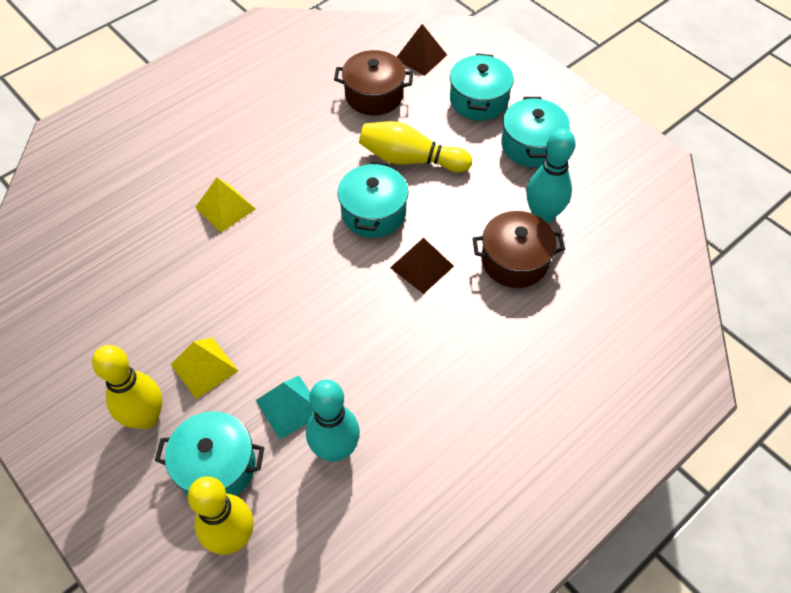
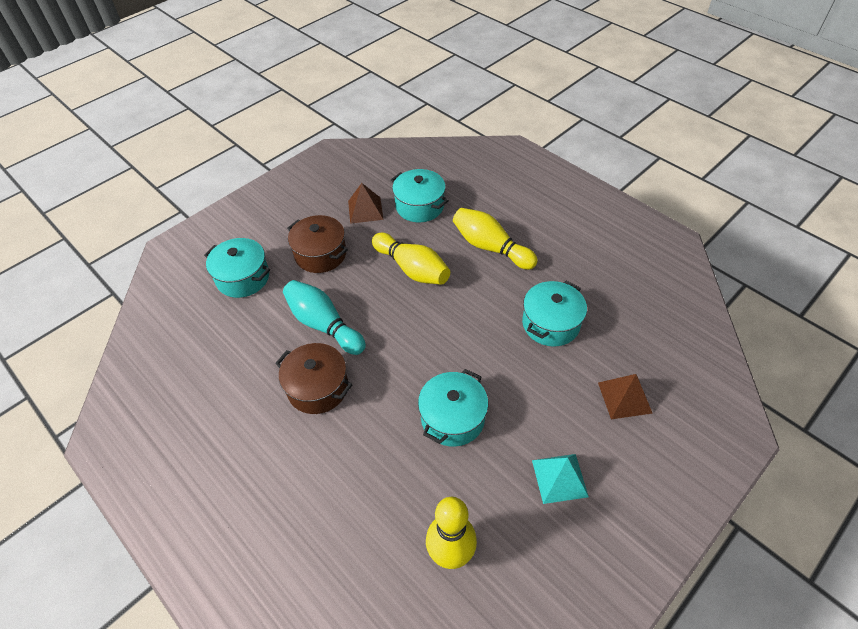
turquoise bowling pin: 2 -> 1
yellow pyramid: 2 -> 0

